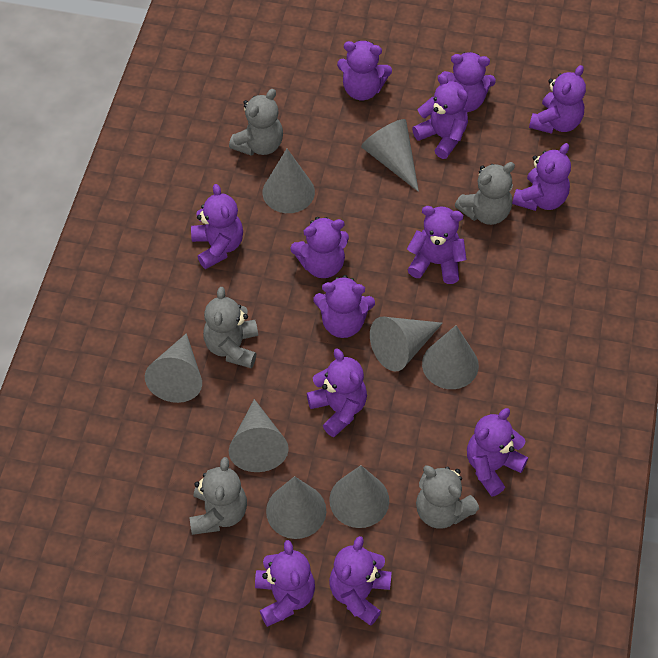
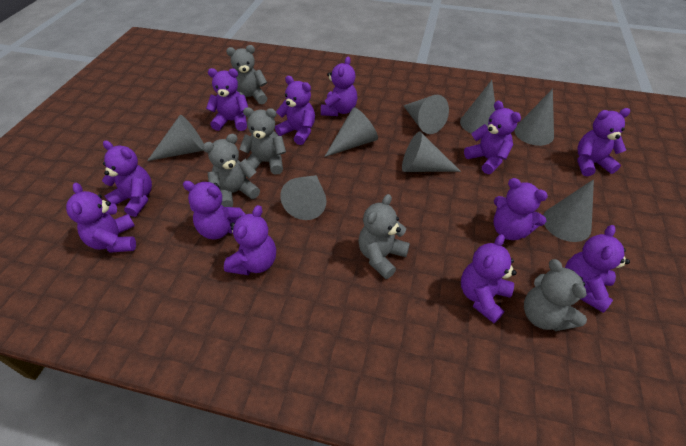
purple teddy bear: 13 -> 12

